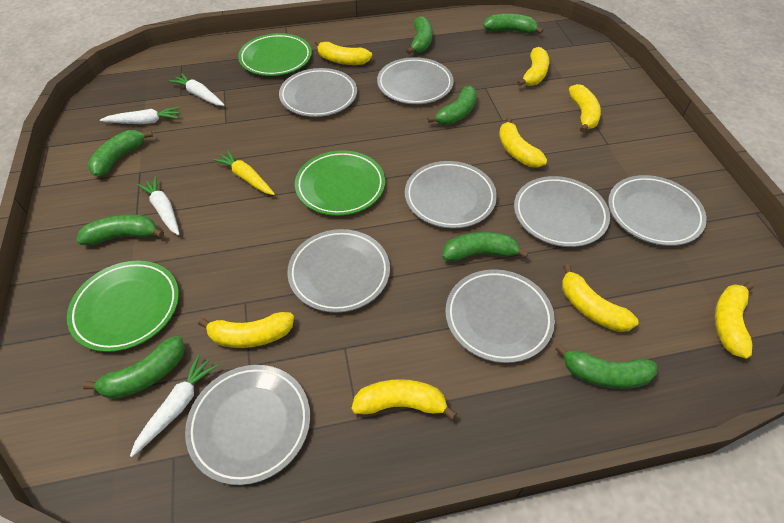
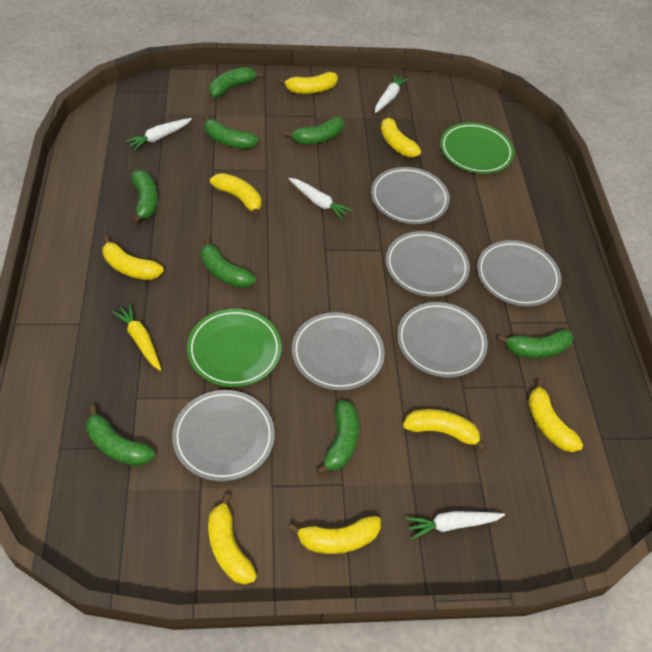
green plate: 3 -> 2
grey plate: 8 -> 6

